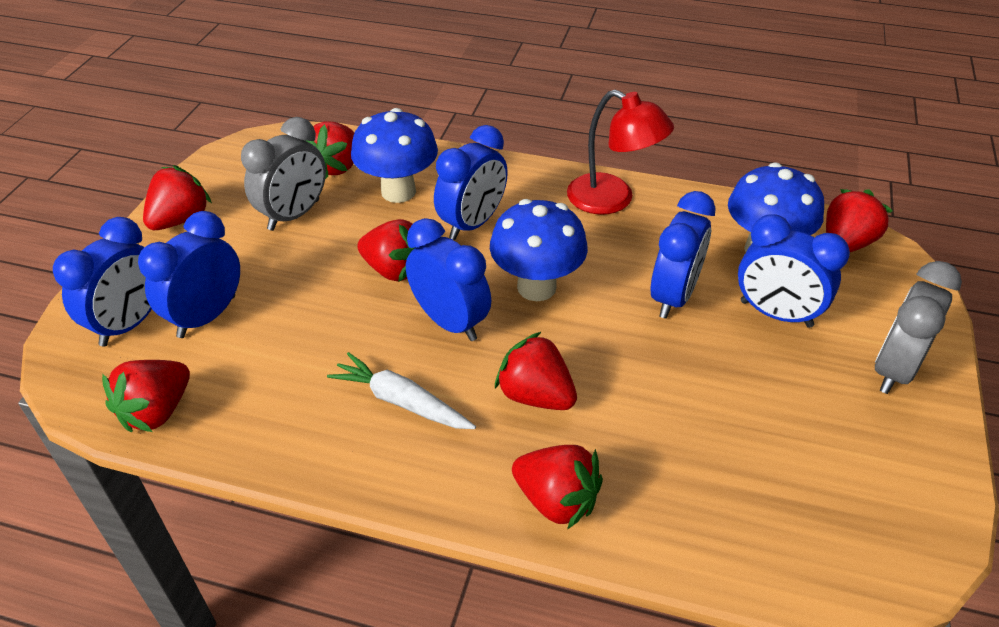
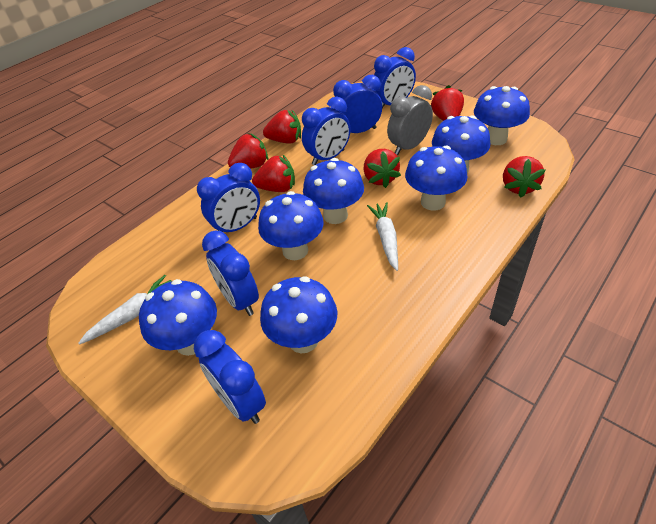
blue mushroom: 3 -> 7
grey clock: 2 -> 1
red lamp: 1 -> 0
red strawberry: 7 -> 6
white carrot: 1 -> 2

